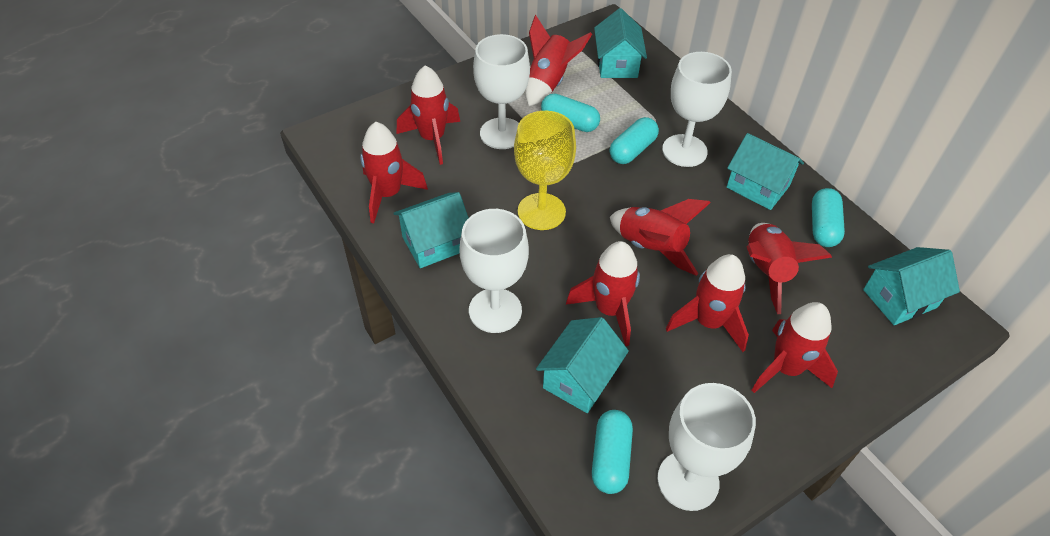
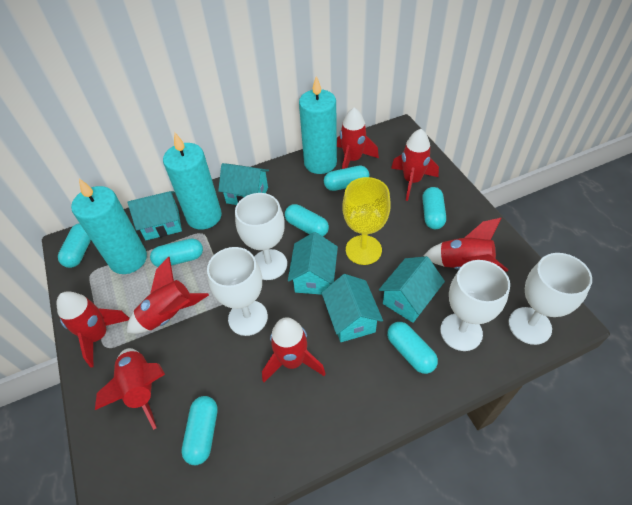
red rocket: 8 -> 7
turquoise candle: 0 -> 3
turquoise capsule: 4 -> 7

